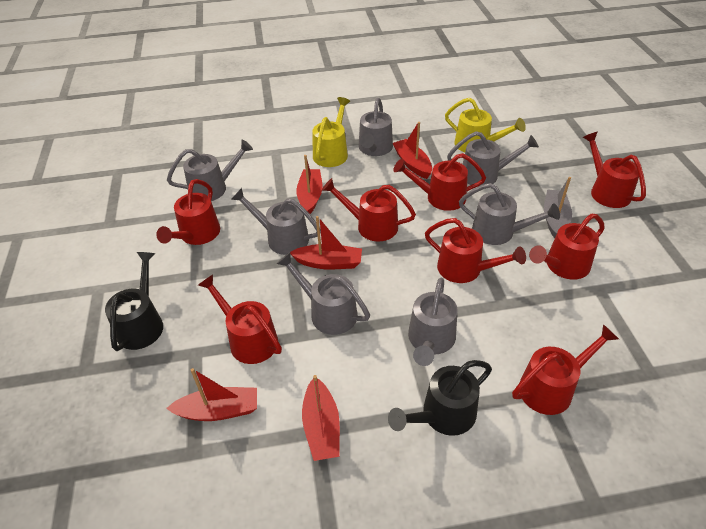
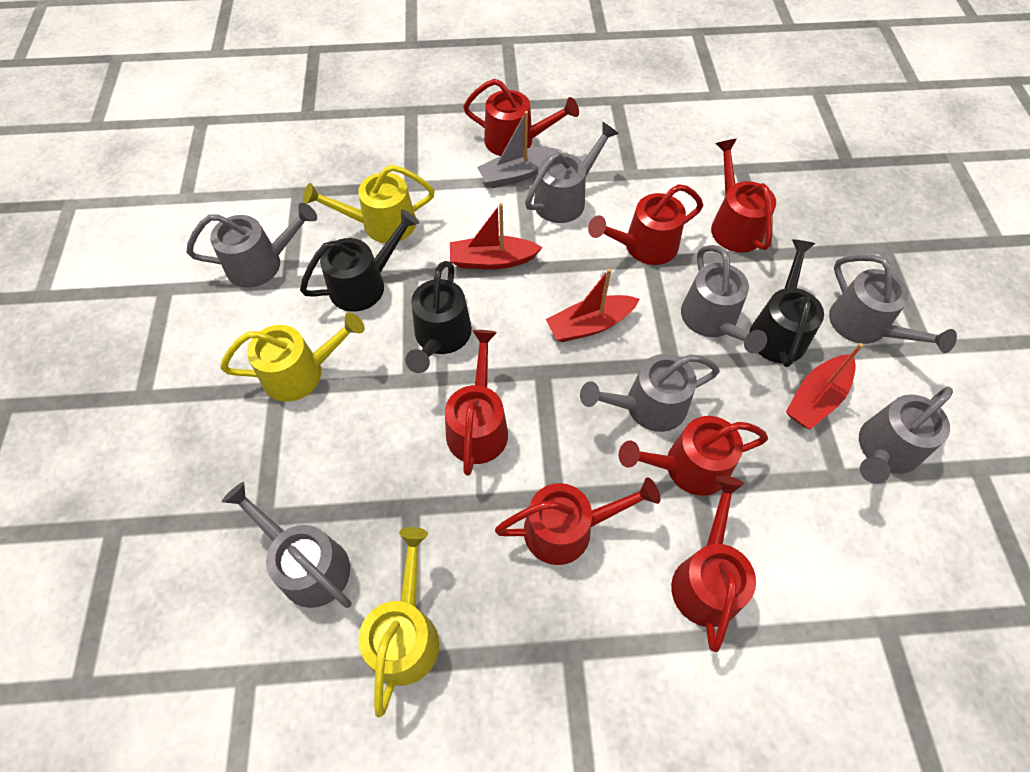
black watering can: 2 -> 3
red boat: 5 -> 3
red watering can: 8 -> 7
yellow watering can: 2 -> 3

